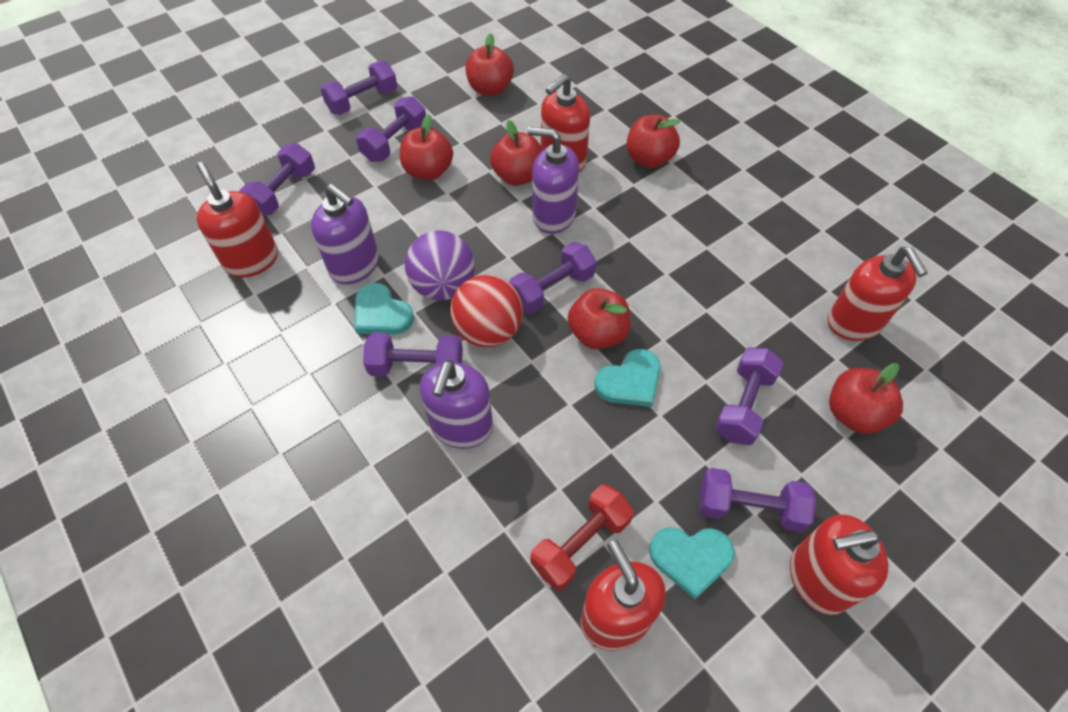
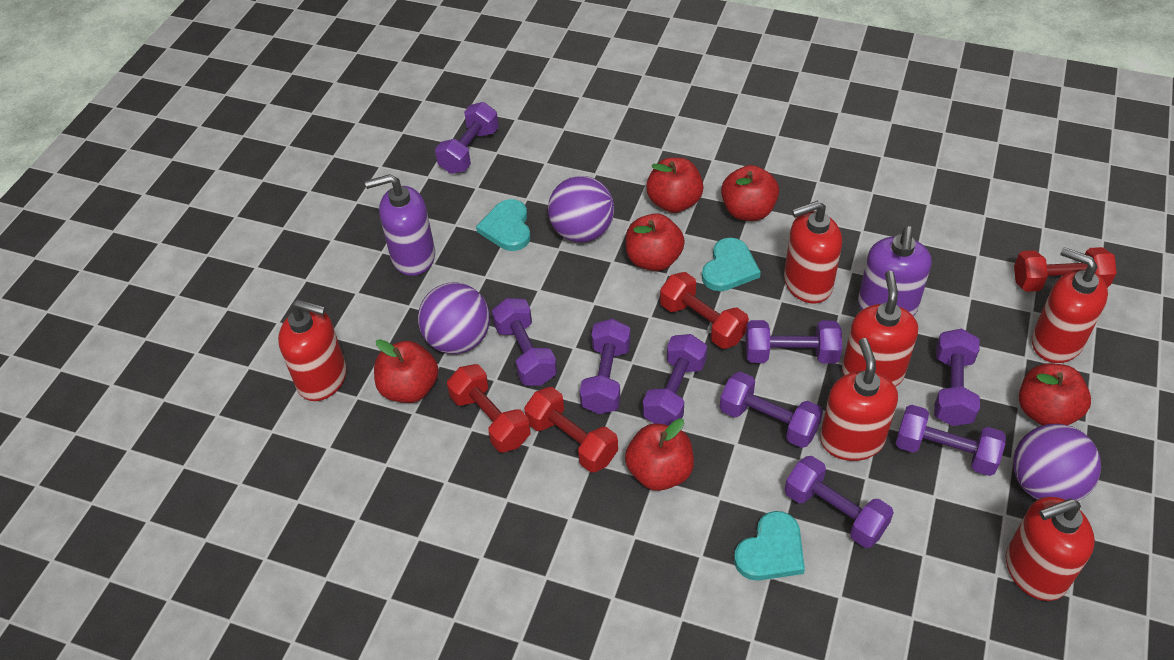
purple ball: 1 -> 3
purple dumbbell: 7 -> 9
purple soap dispenser: 3 -> 2
red ball: 1 -> 0
red dumbbell: 1 -> 4
red soap dispenser: 5 -> 6

